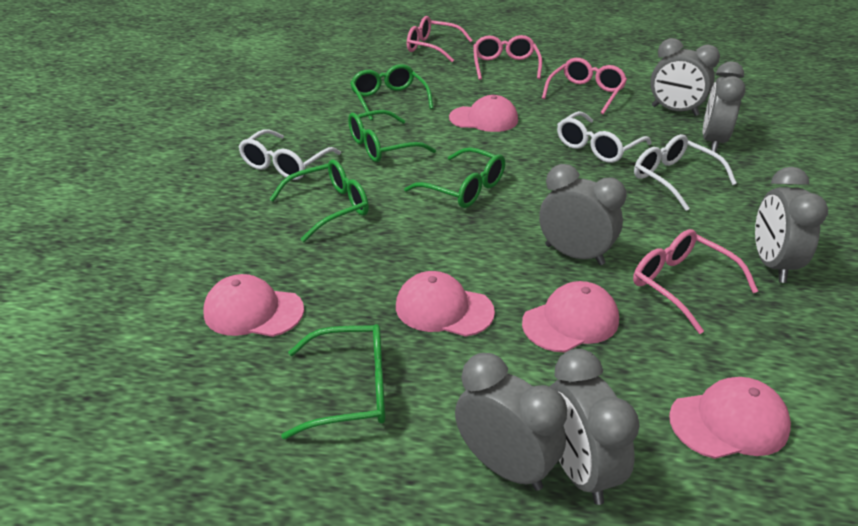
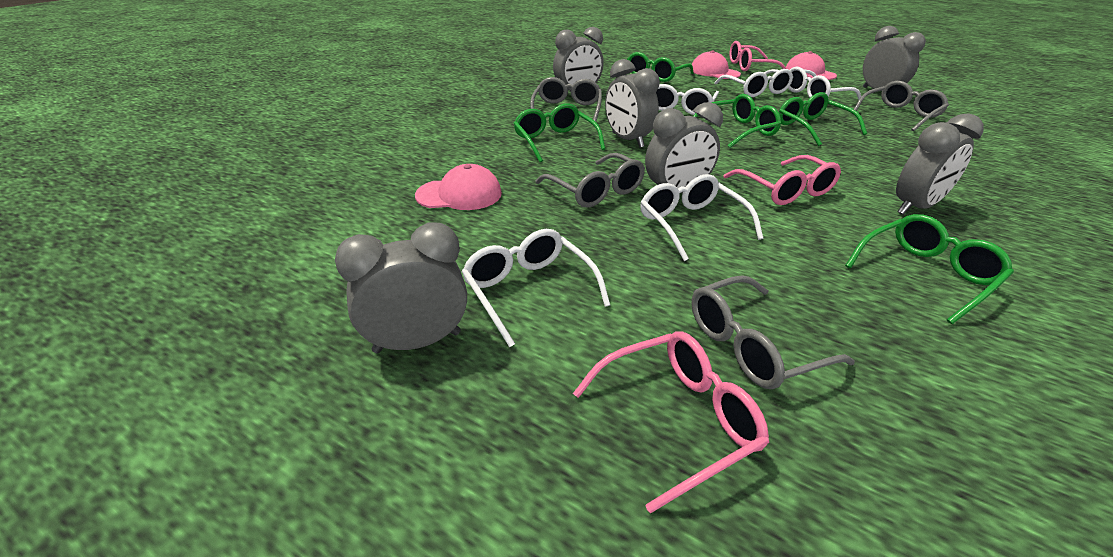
grey glasses: 0 -> 4
pink cap: 5 -> 3
pink glasses: 4 -> 3
white glasses: 3 -> 5

